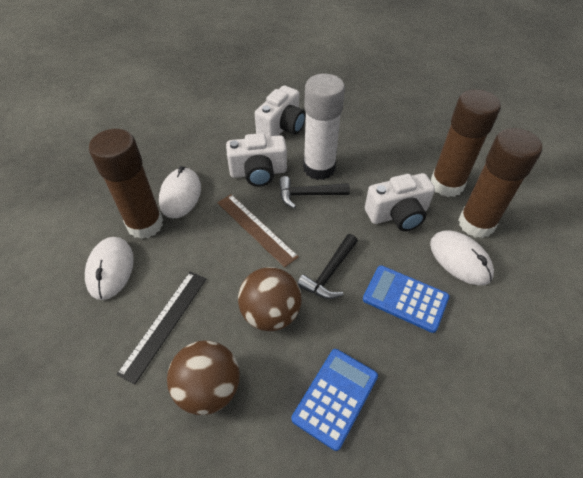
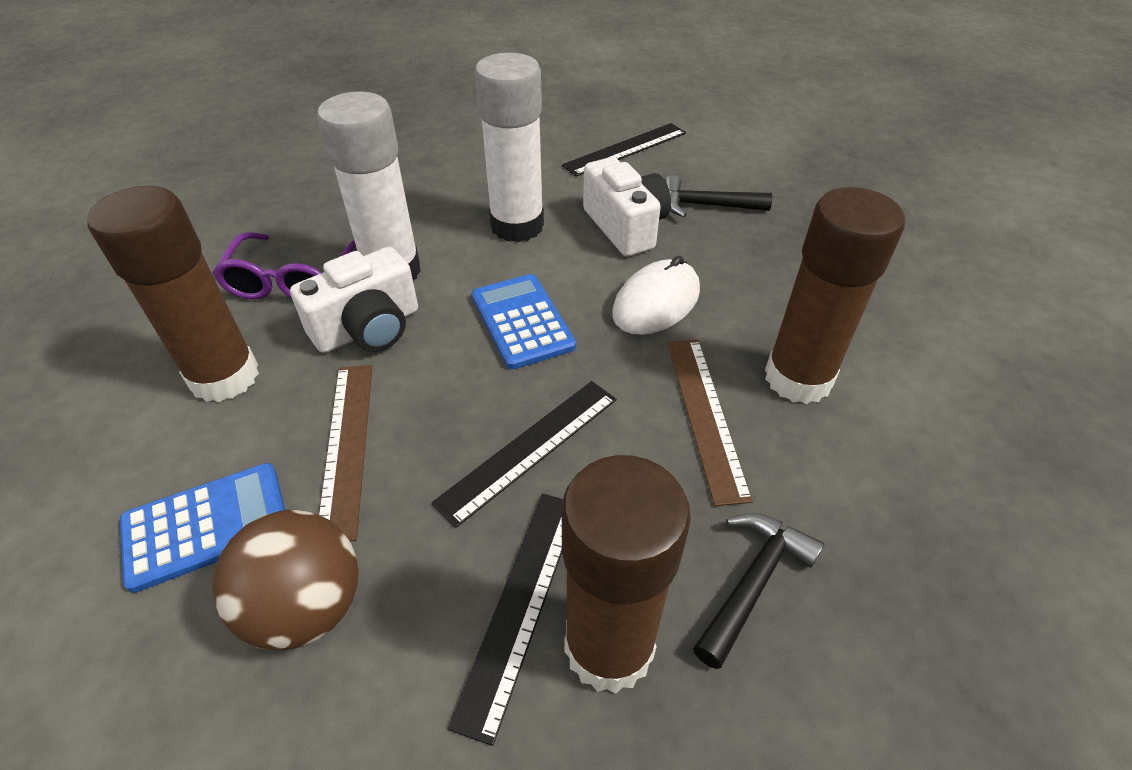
black ruler: 1 -> 3
brown ball: 2 -> 1
brown ruler: 1 -> 2
purple glasses: 0 -> 1
white camera: 3 -> 2
white glue stick: 1 -> 2
white mouse: 3 -> 1

